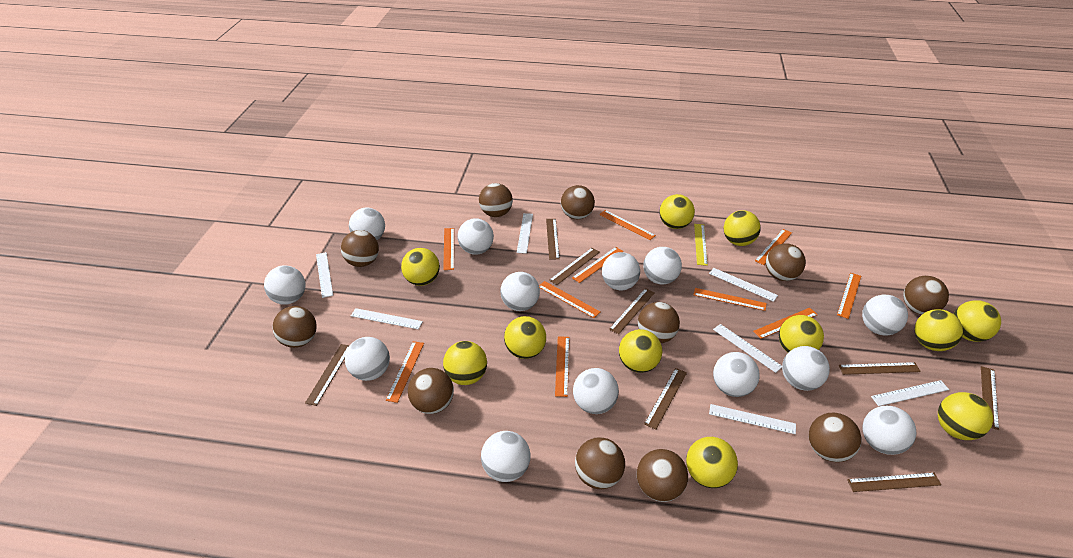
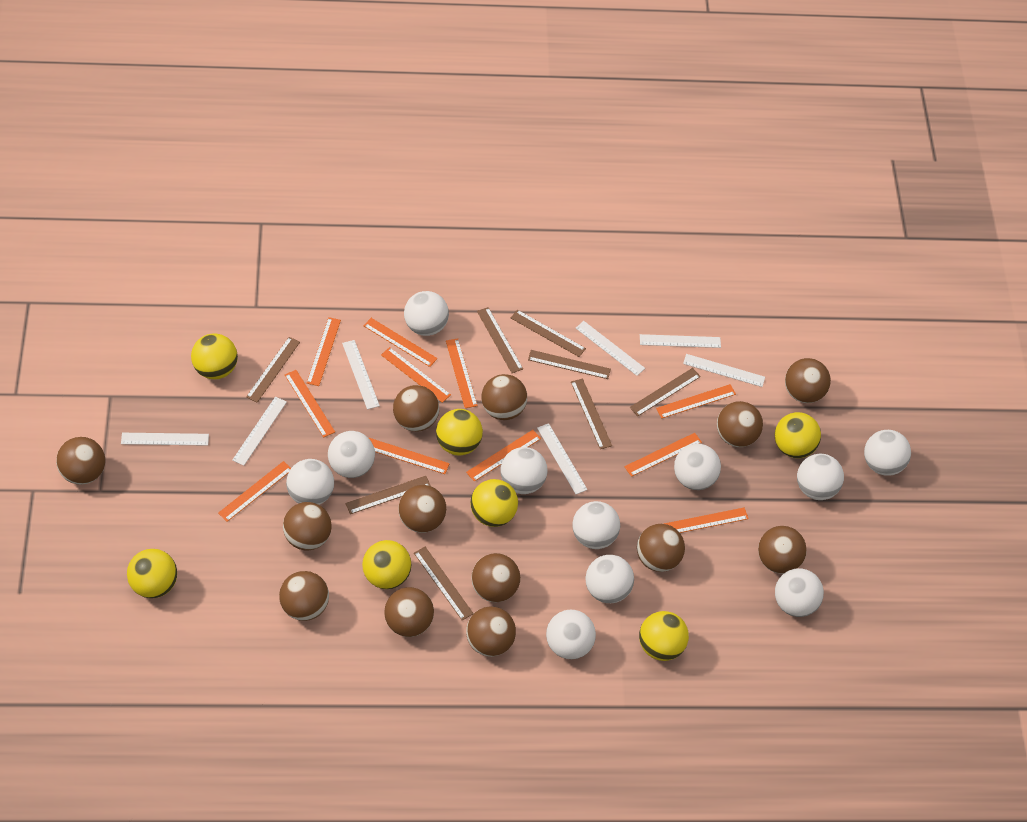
brown ball: 11 -> 13
orange ruler: 10 -> 11
white ball: 13 -> 11
yellow ball: 11 -> 7
yellow ruler: 1 -> 0

